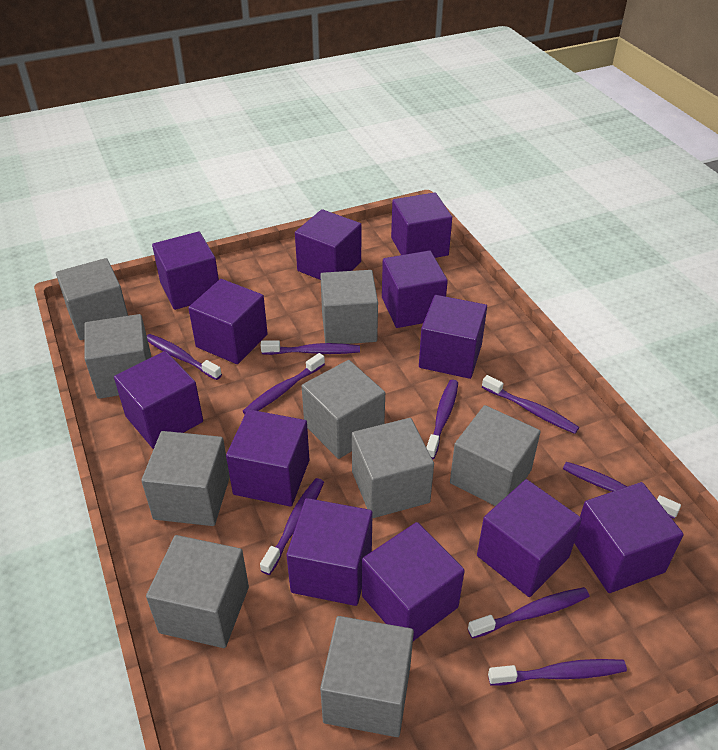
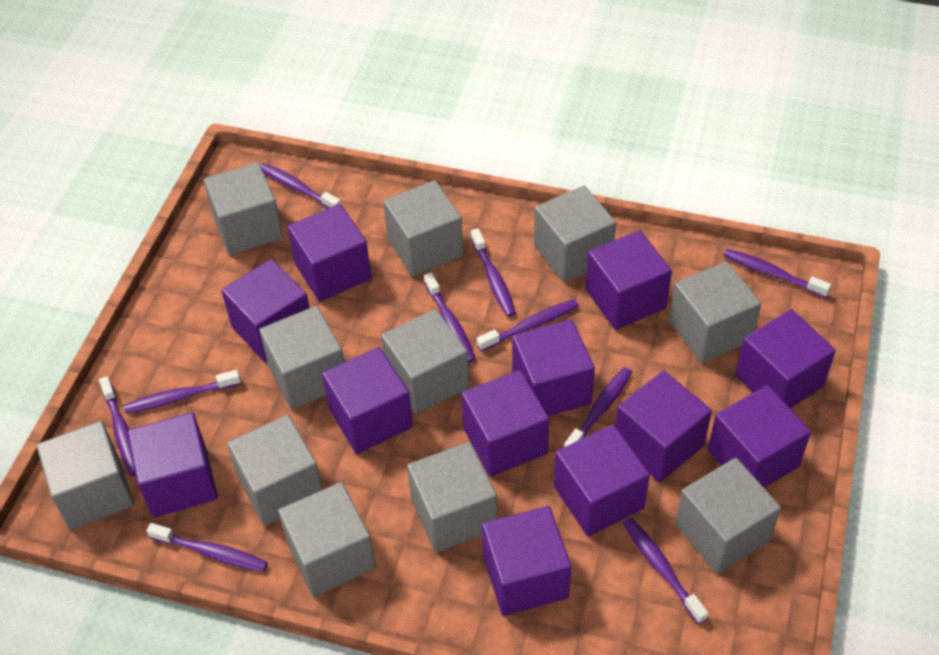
grey cube: 9 -> 11
purple toothbrush: 9 -> 10

